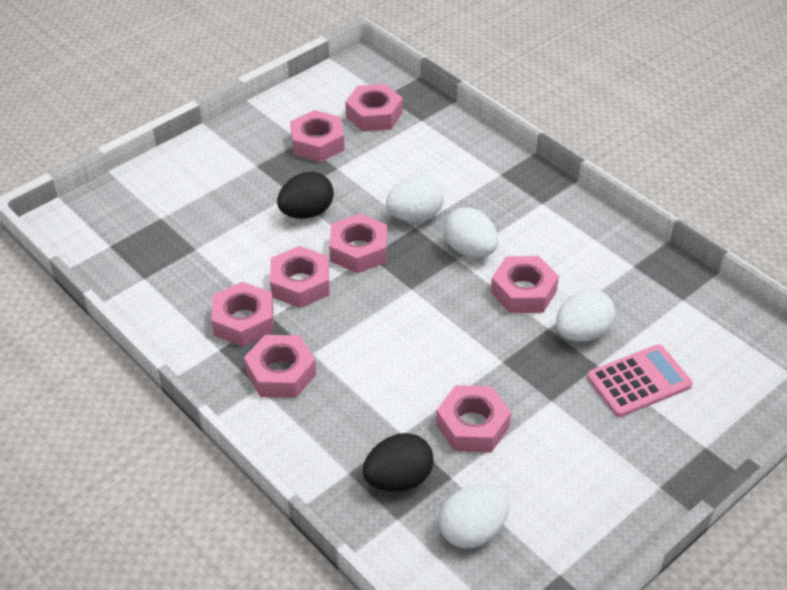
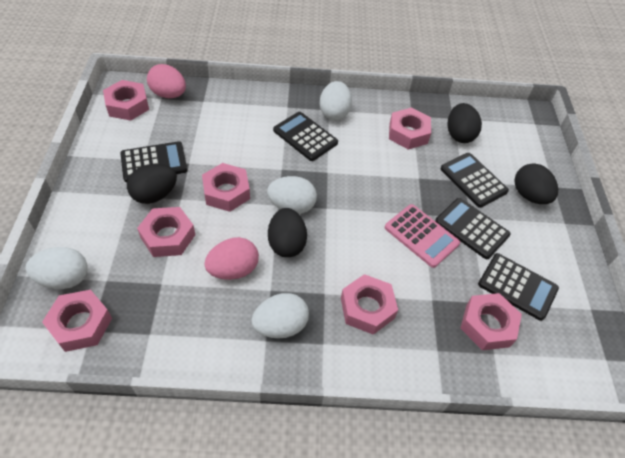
black calculator: 0 -> 5
black egg: 2 -> 4
pink egg: 0 -> 2
pink nut: 8 -> 7

